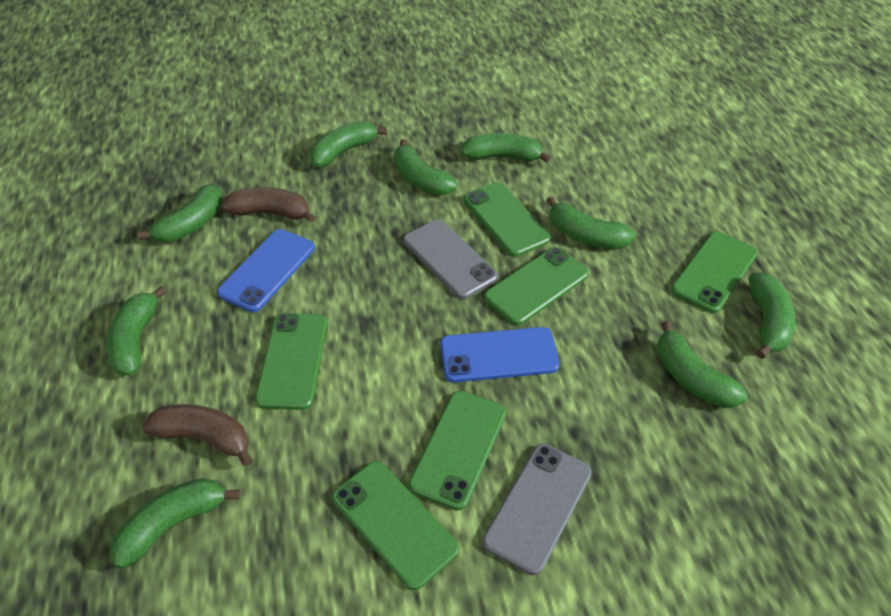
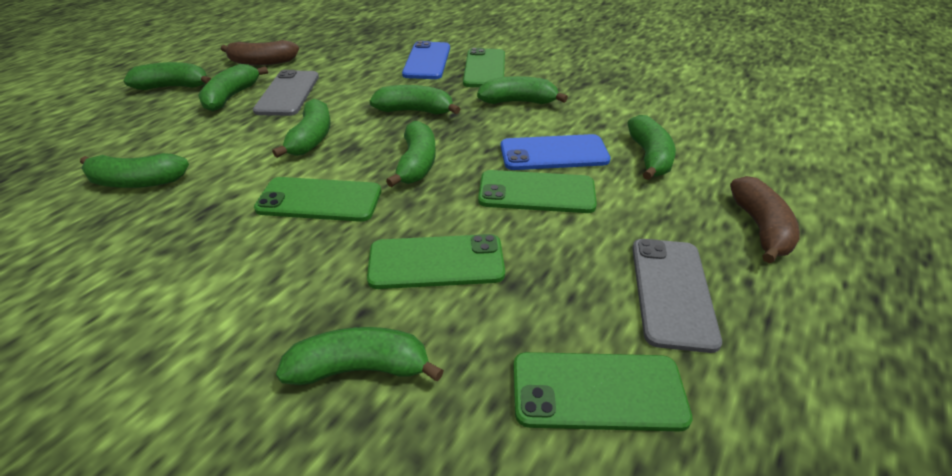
green phone: 6 -> 5

